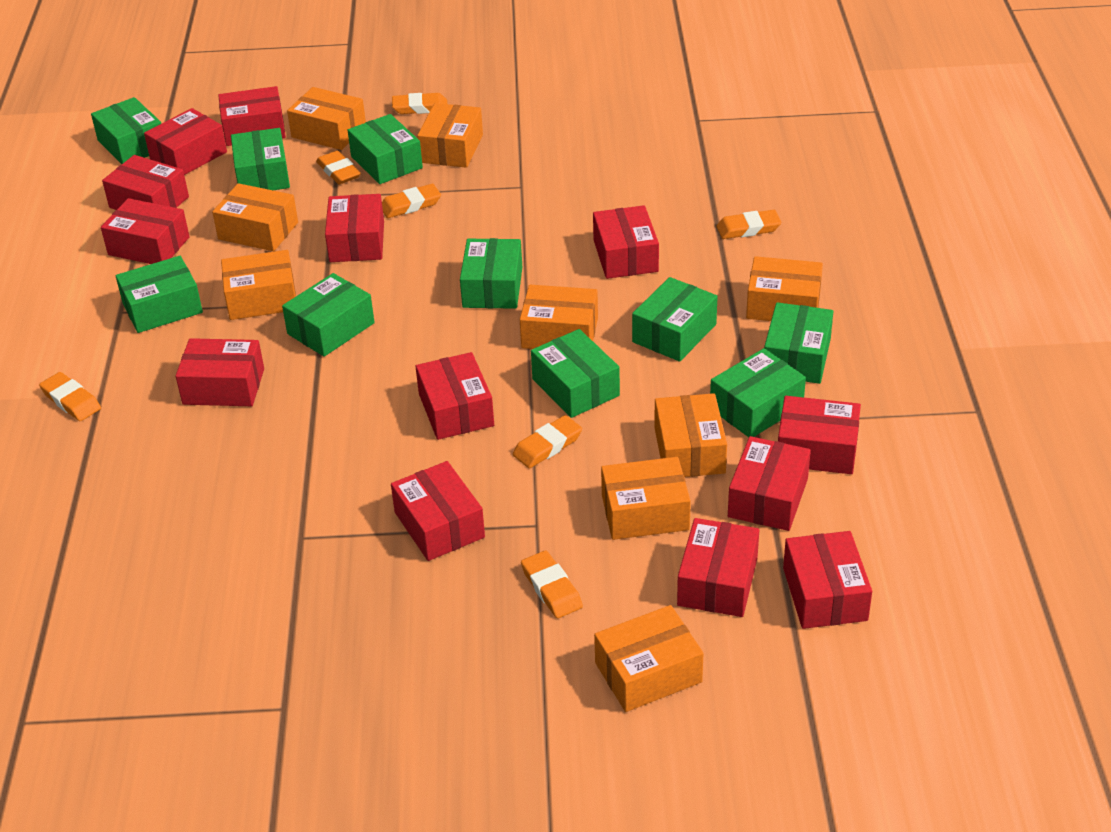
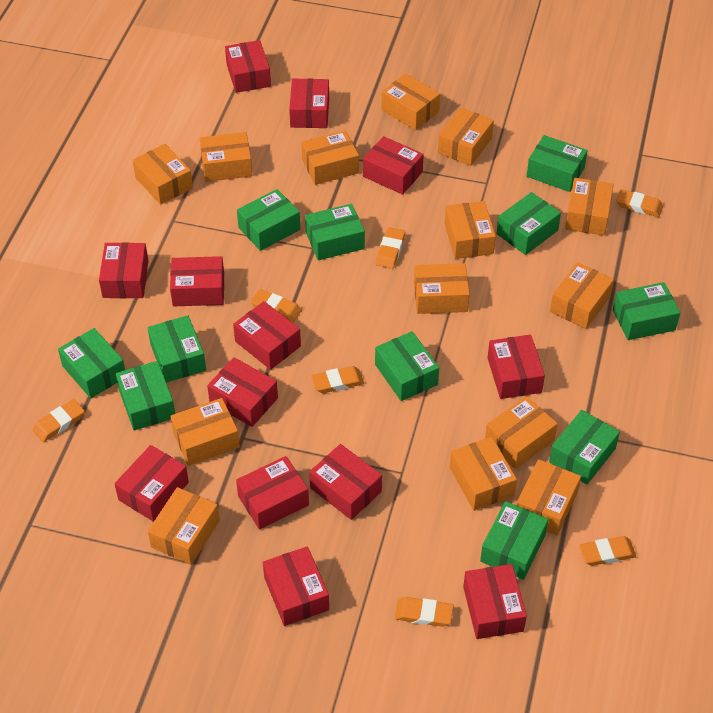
green box: 10 -> 11
orange box: 9 -> 14

